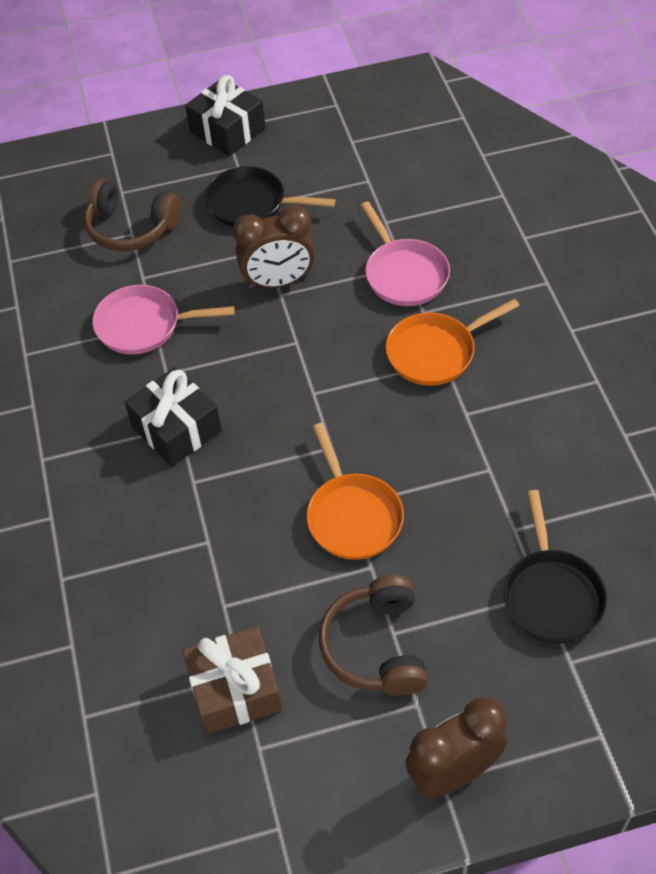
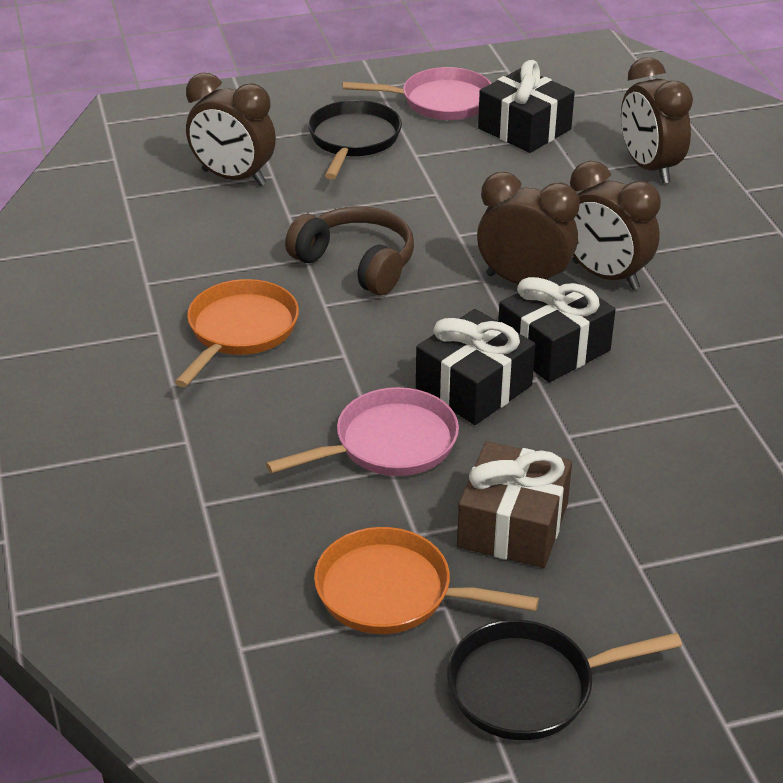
black gift: 2 -> 3
brown clock: 2 -> 4
brown headphones: 2 -> 1

